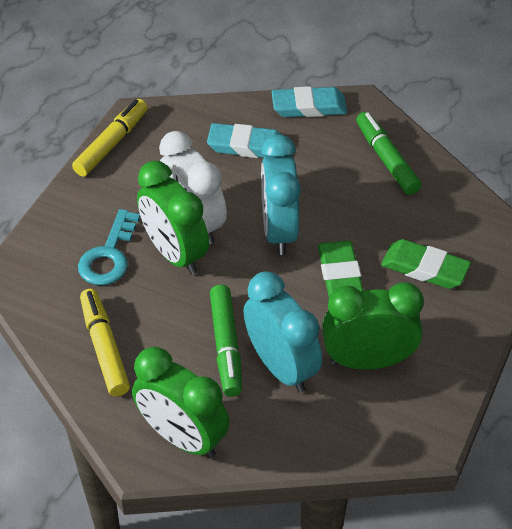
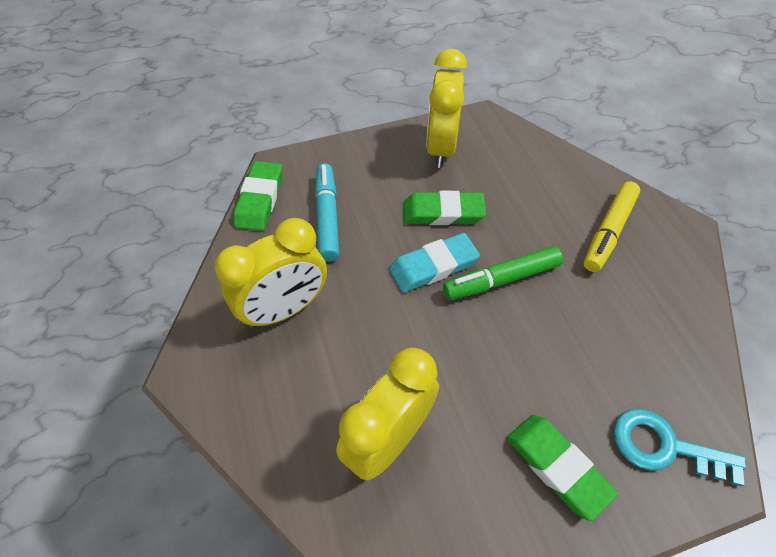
green clock: 3 -> 0
green eraser: 2 -> 3
green marker: 2 -> 1
turquoise clock: 2 -> 0
turquoise eraser: 2 -> 1
turquoise marker: 0 -> 1
white clock: 1 -> 0
yellow clock: 0 -> 3
yellow marker: 2 -> 1

